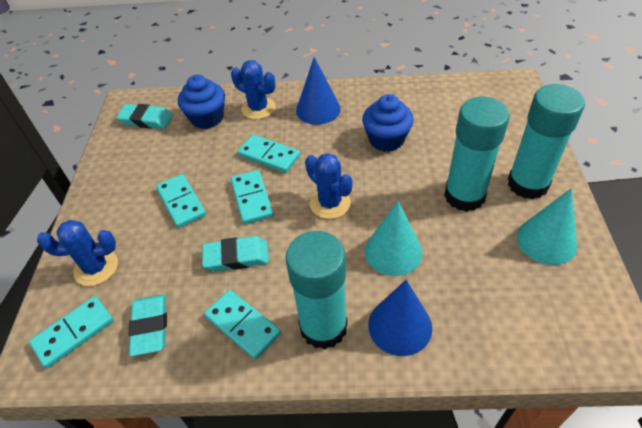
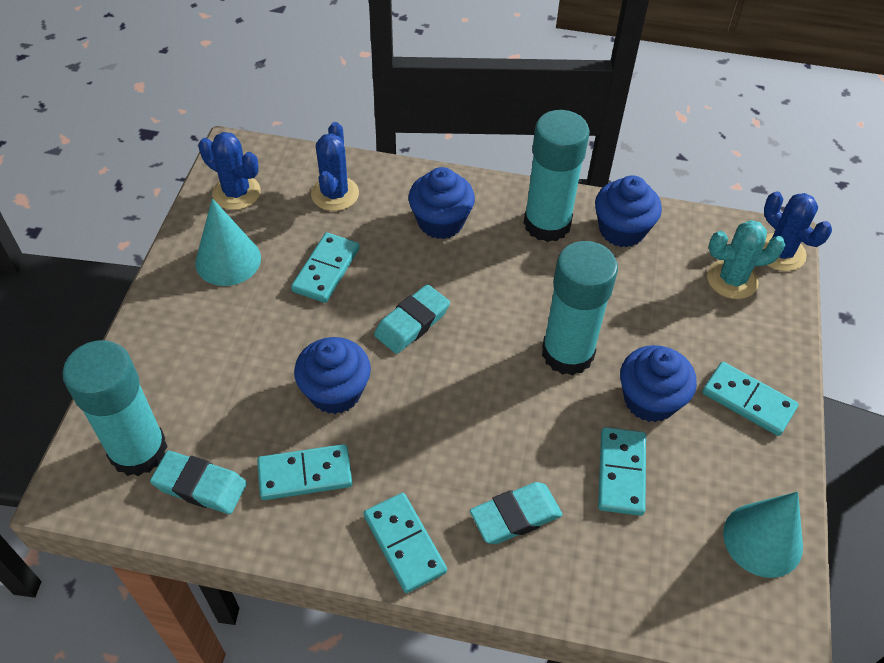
blue cone: 2 -> 0
blue cupcake: 2 -> 4
turquoise cactus: 0 -> 1

